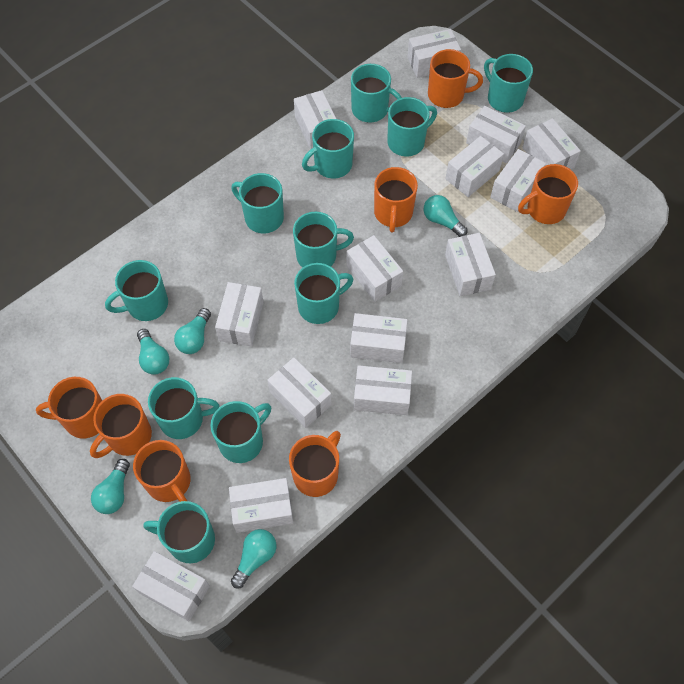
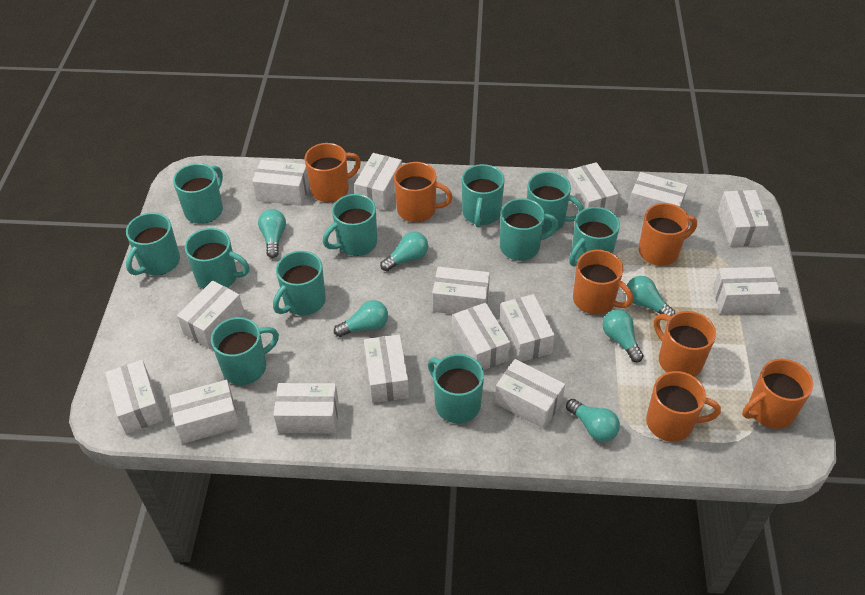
turquoise light bulb: 5 -> 6
white box: 14 -> 15

